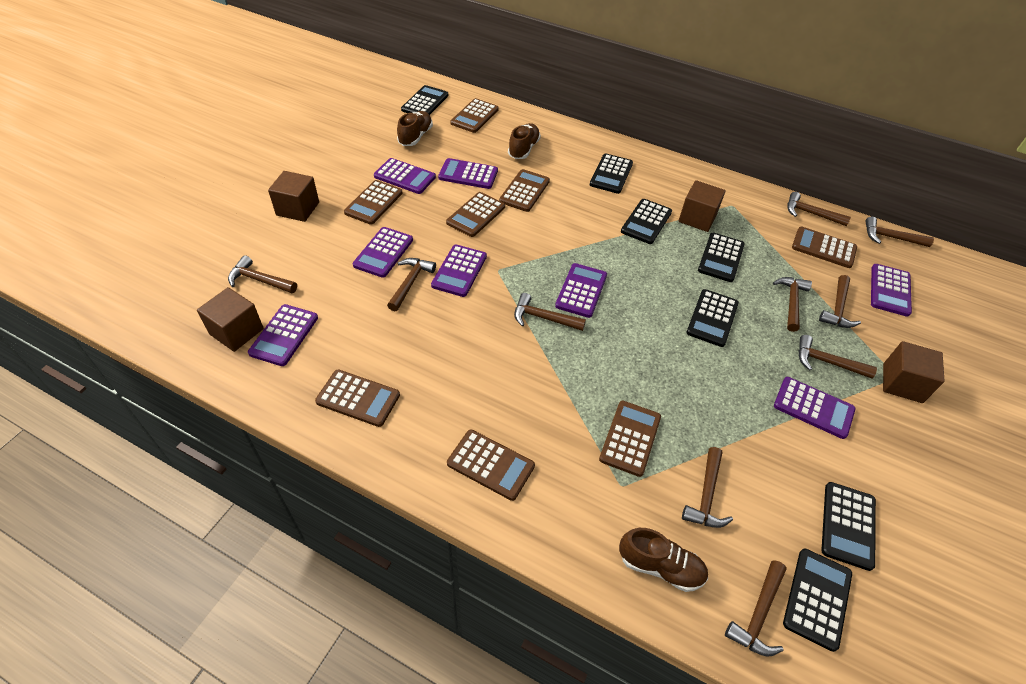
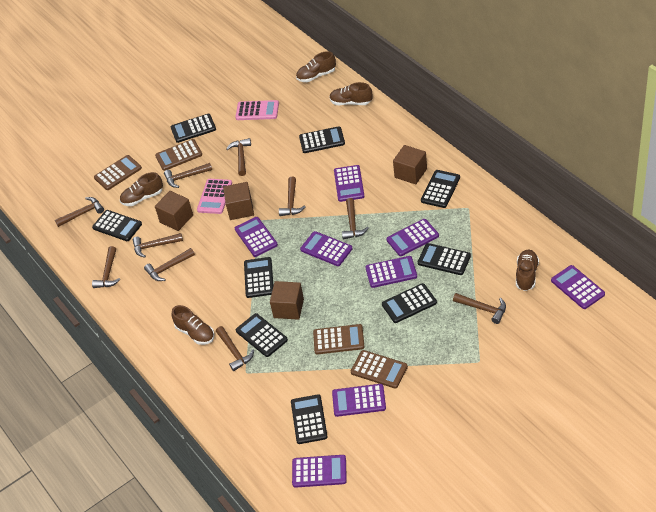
black calculator: 7 -> 9
brown calculator: 8 -> 4
brown shoe: 3 -> 5
pink calculator: 0 -> 2

